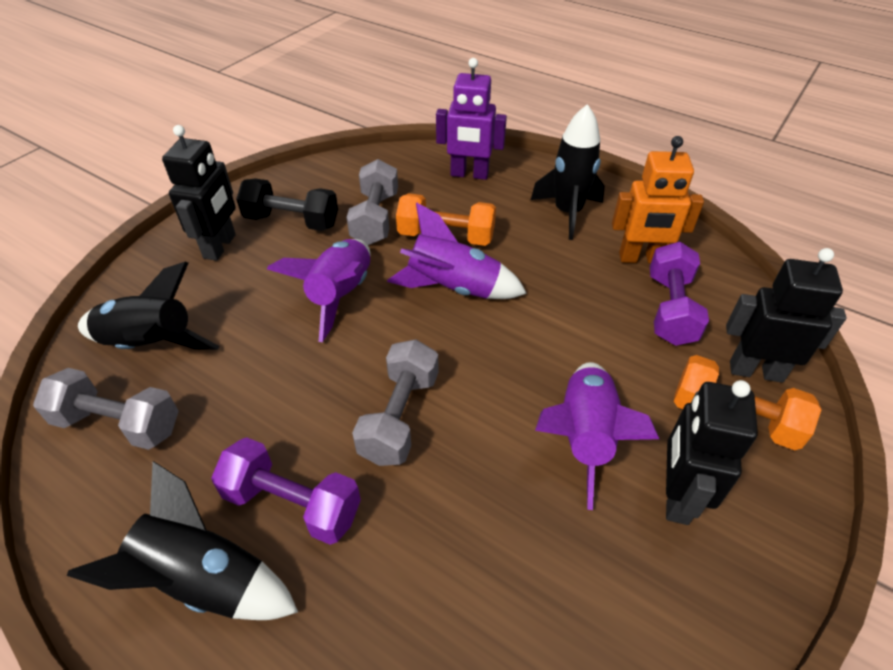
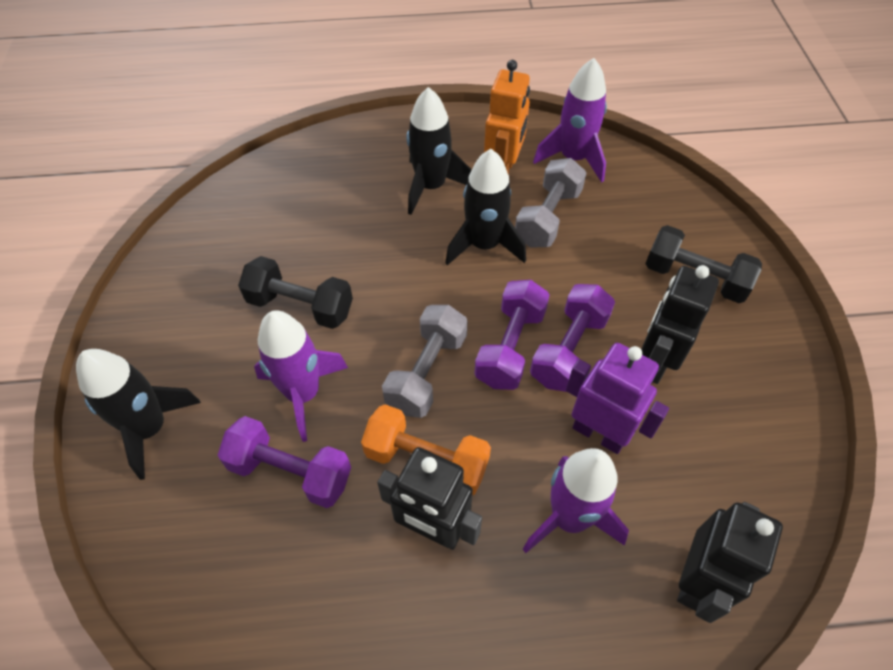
black dumbbell: 1 -> 2
grey dumbbell: 3 -> 2
orange dumbbell: 2 -> 1
purple dumbbell: 2 -> 3

